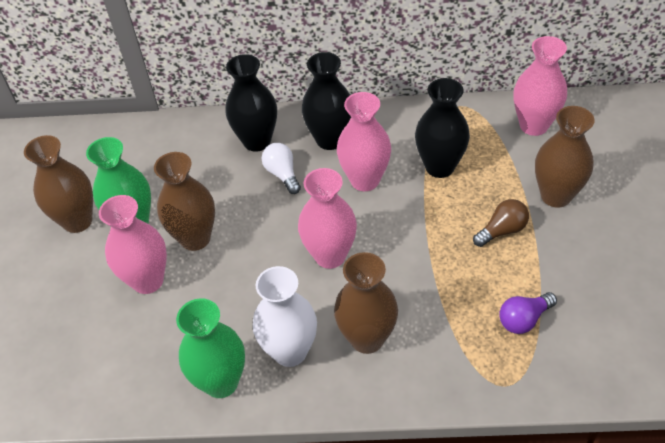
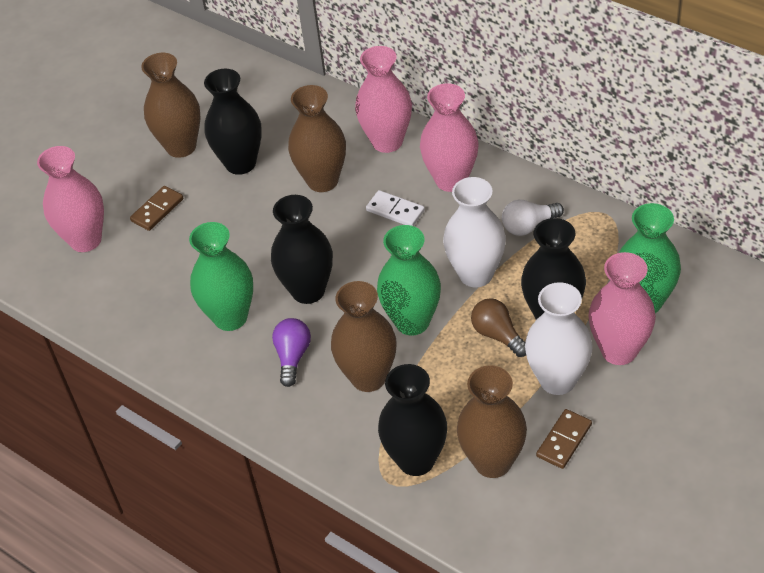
black vase: 3 -> 4
brown domino: 0 -> 2
green vase: 2 -> 3
white domino: 0 -> 1
white vase: 1 -> 2

